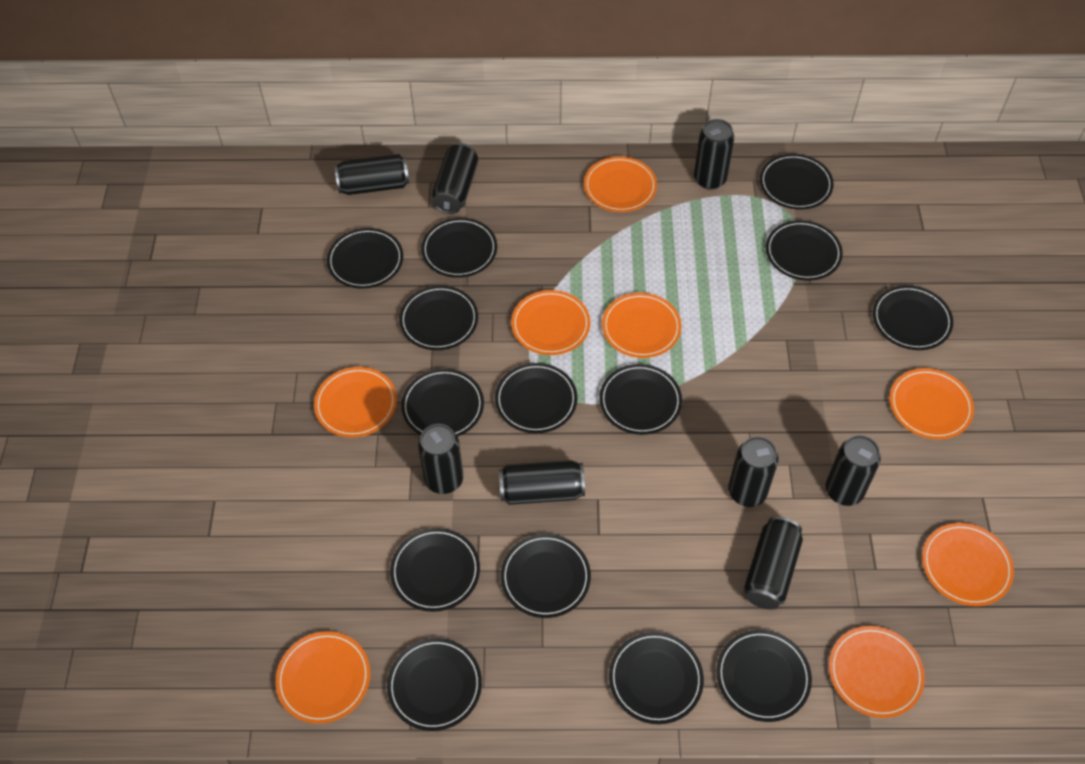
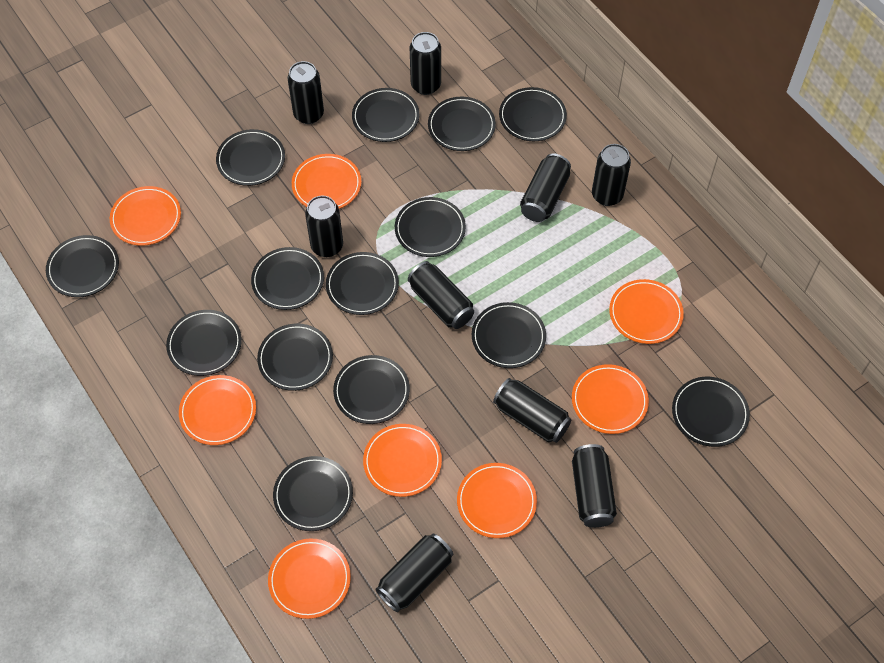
black can: 8 -> 9

